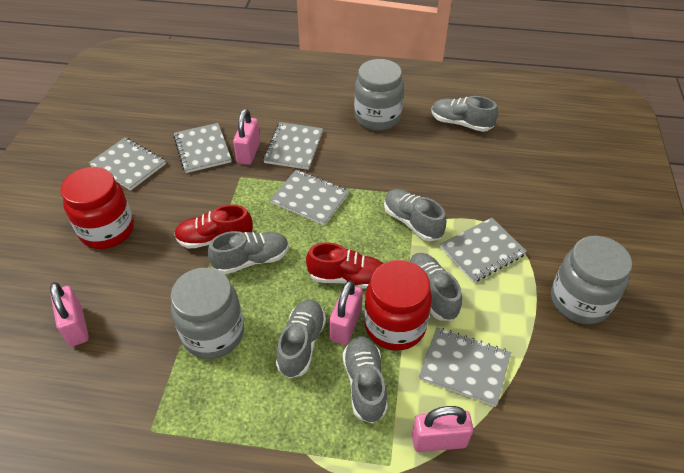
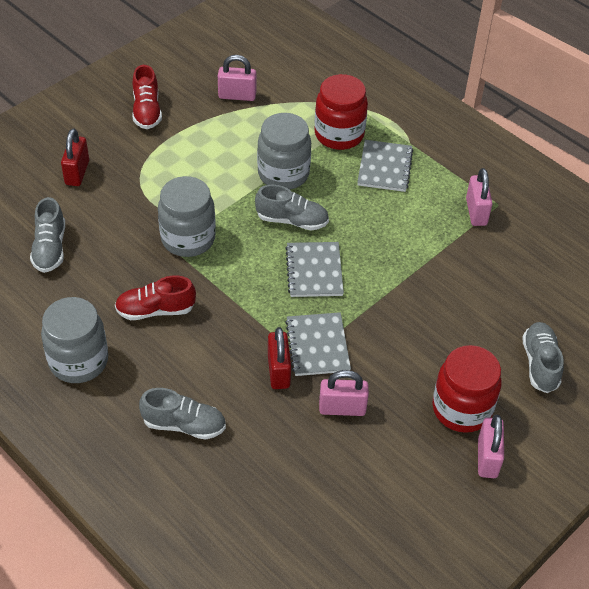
grey notebook: 6 -> 3
grey shoe: 6 -> 4
red padlock: 0 -> 2

